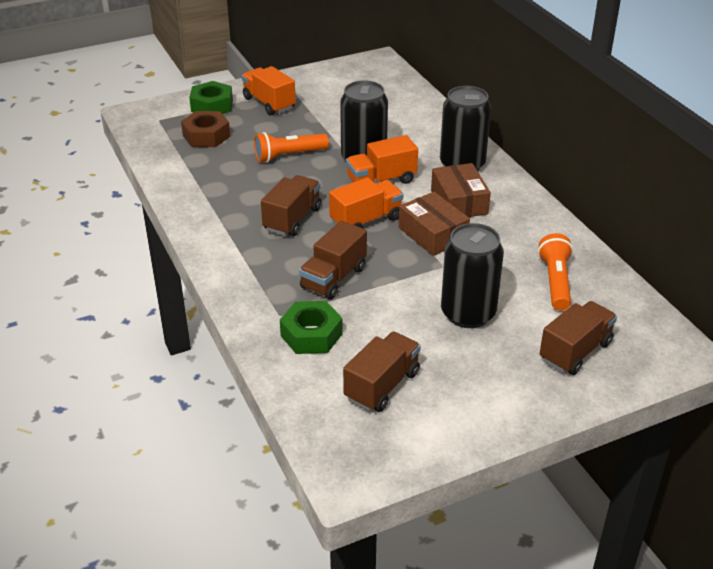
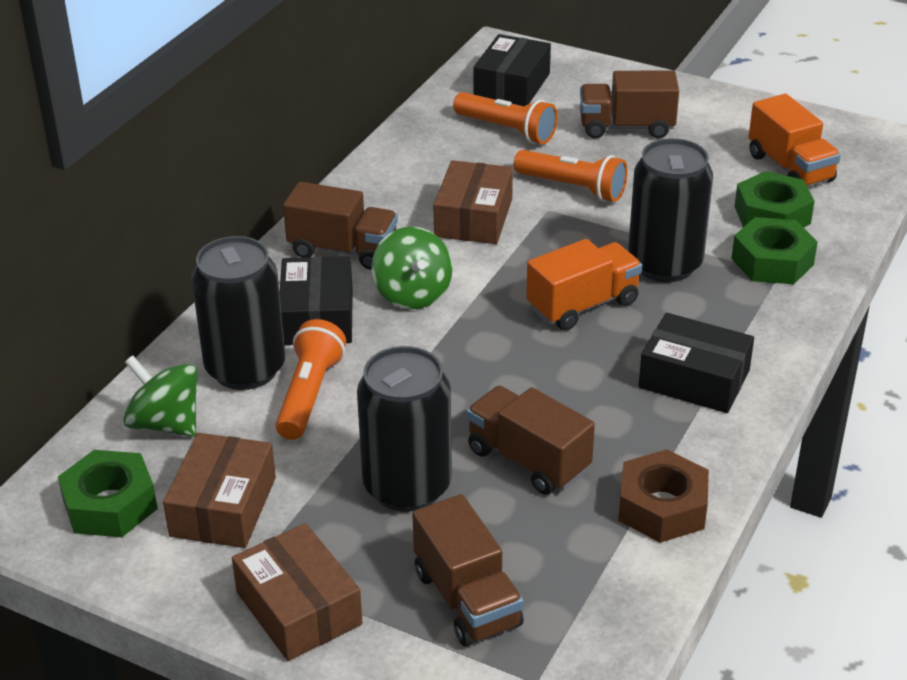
black box: 0 -> 3
brown box: 2 -> 3
green nut: 2 -> 3
green spinning top: 0 -> 2
orange flashlight: 2 -> 3
orange truck: 3 -> 2

